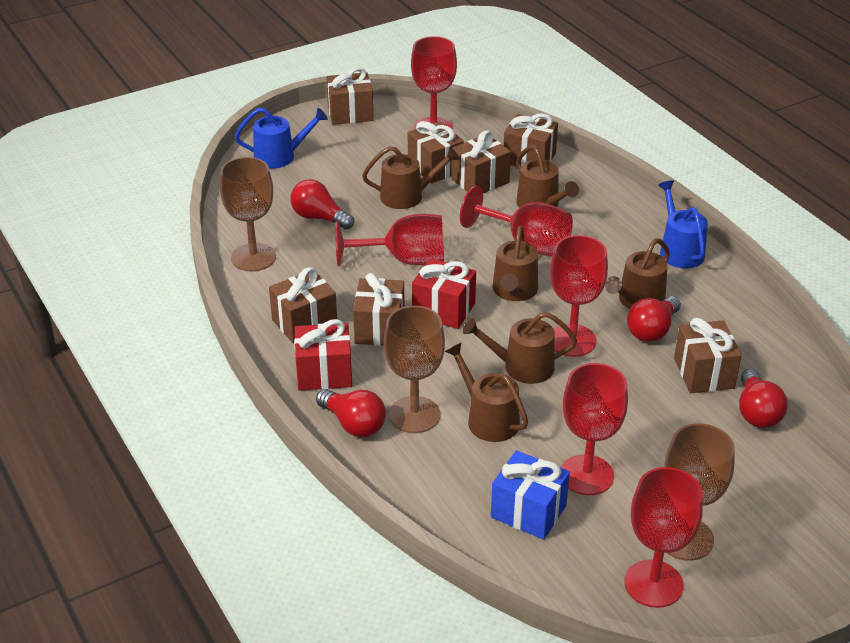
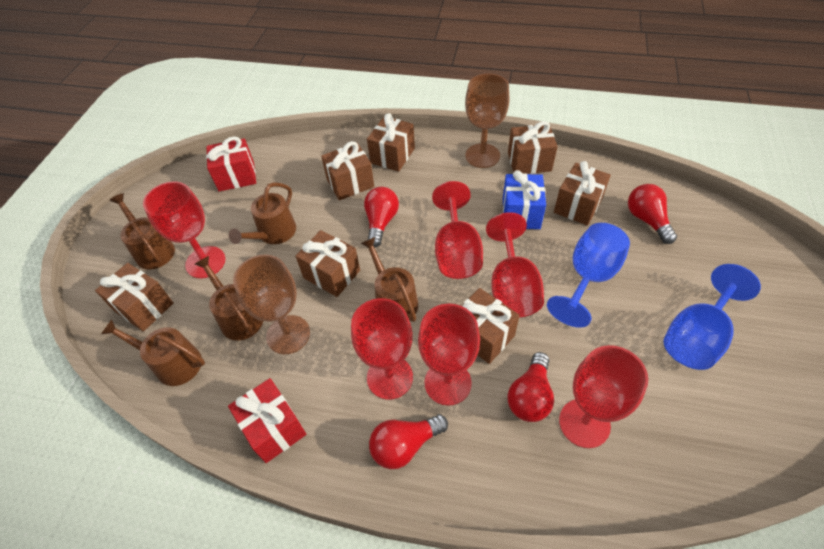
blue goblet: 0 -> 2
blue watering can: 2 -> 0
brown goblet: 3 -> 2
brown watering can: 6 -> 5

